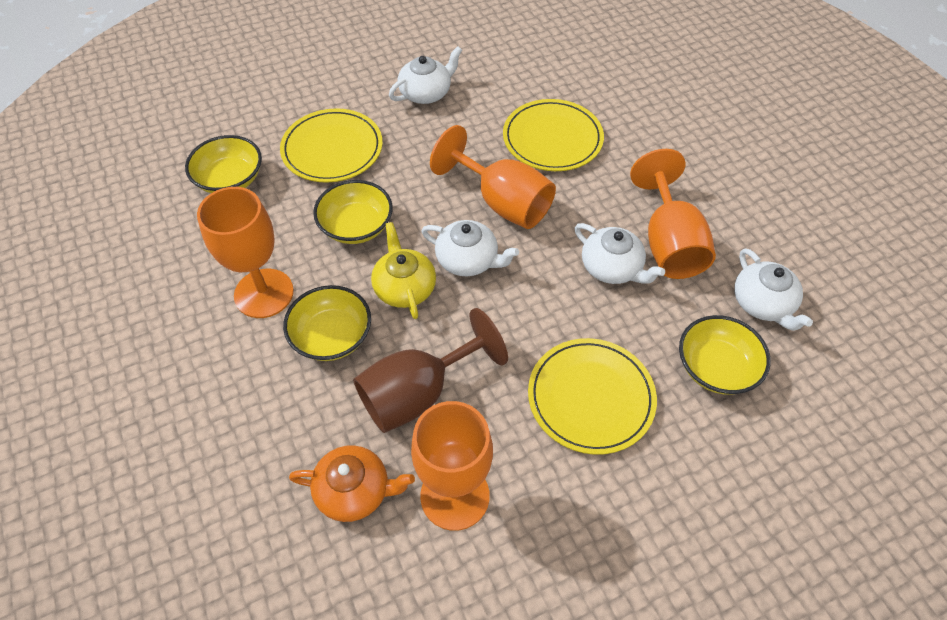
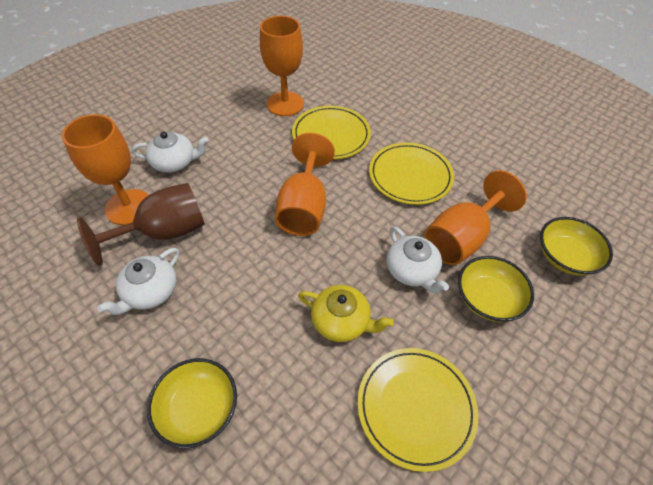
orange teapot: 1 -> 0
white teapot: 4 -> 3
yellow bowl: 4 -> 3

